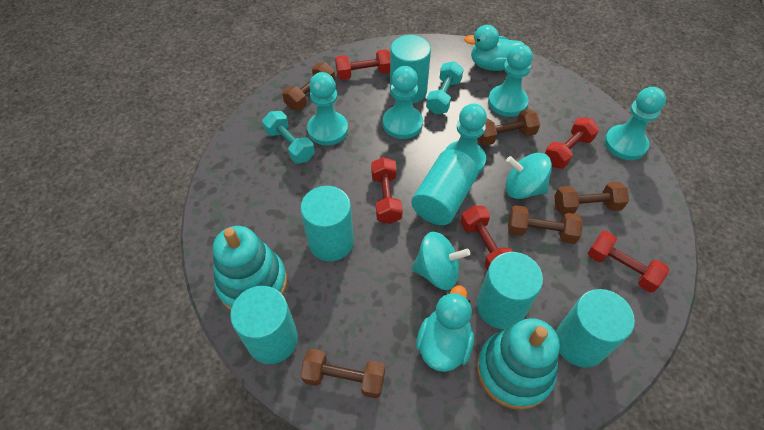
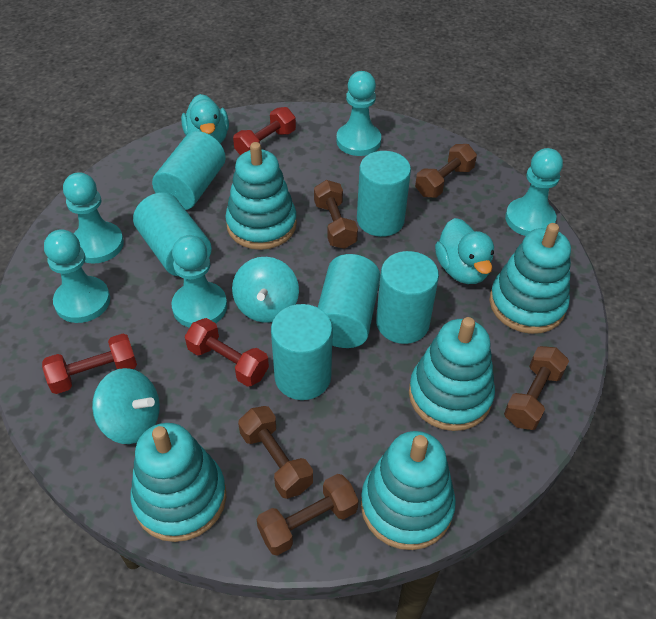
red dumbbell: 5 -> 3
turquoise dumbbell: 2 -> 0
turquoise stacking toy: 2 -> 5

